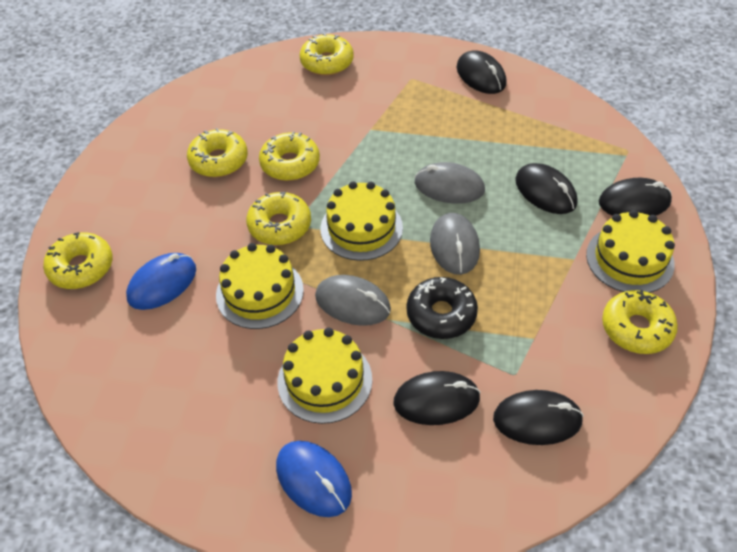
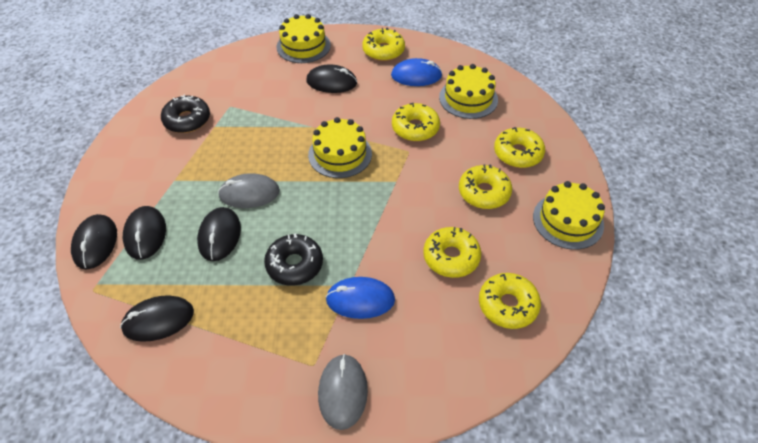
black donut: 1 -> 2
grey mouse: 3 -> 2

